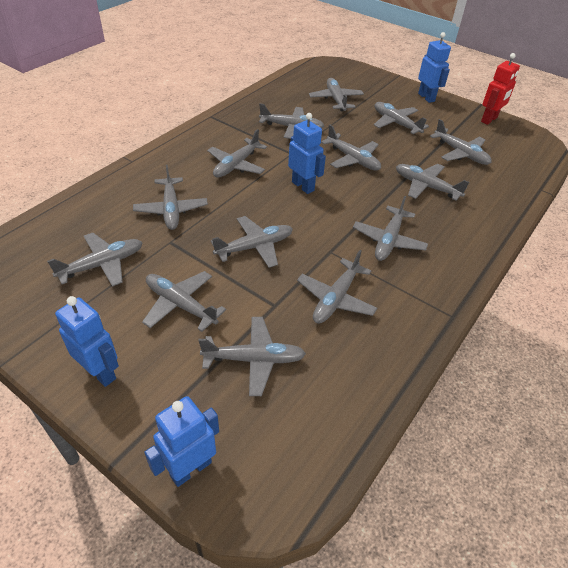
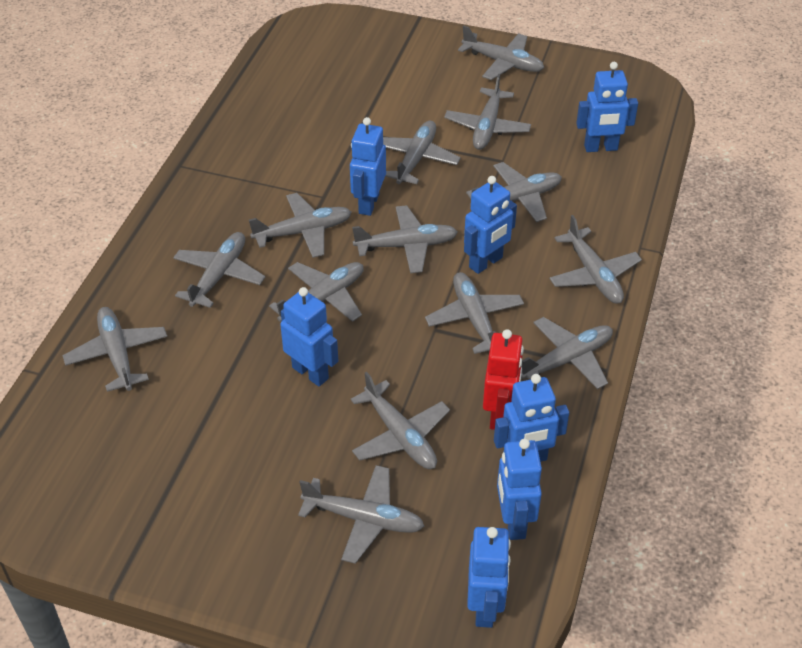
blue robot: 4 -> 7

